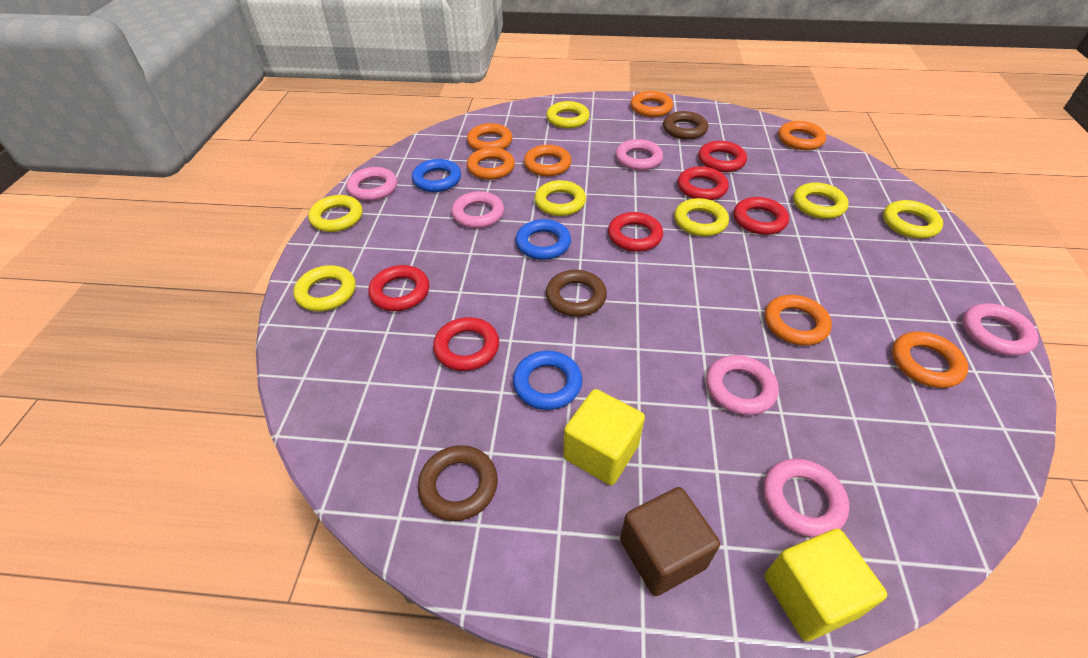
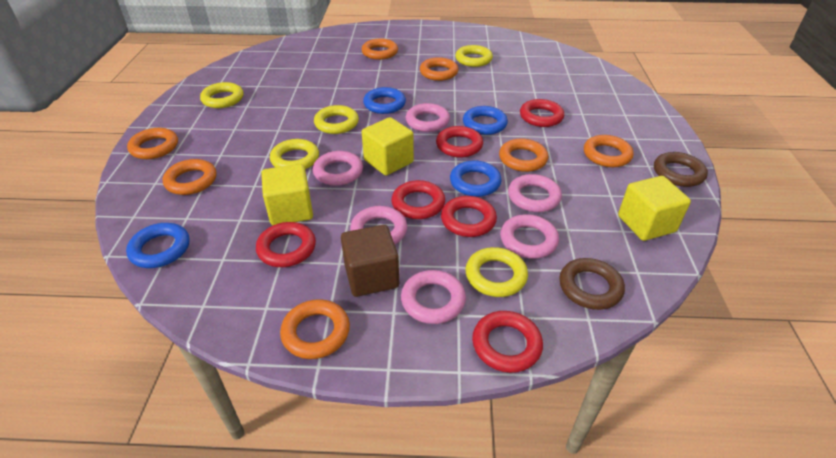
blue ring: 3 -> 4
brown ring: 3 -> 2
yellow cube: 2 -> 3
yellow ring: 7 -> 5

